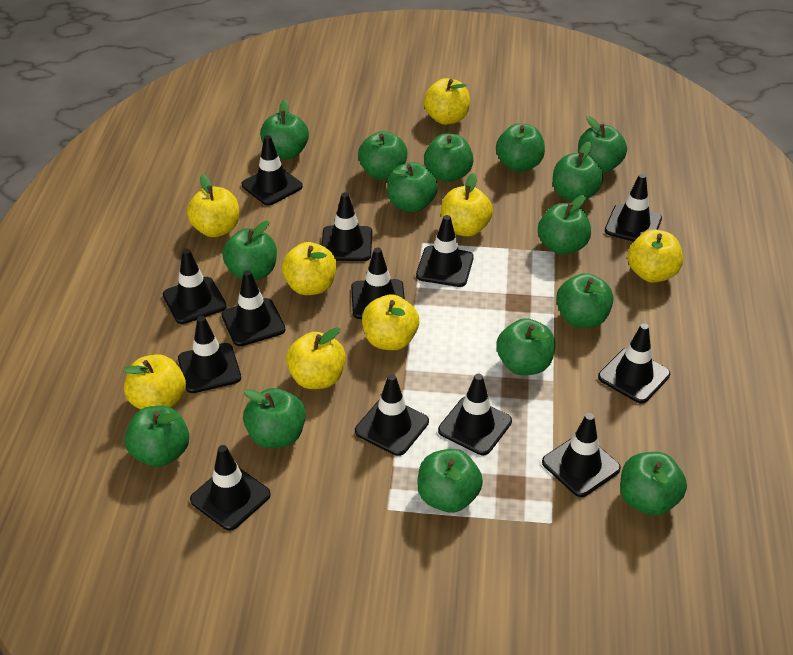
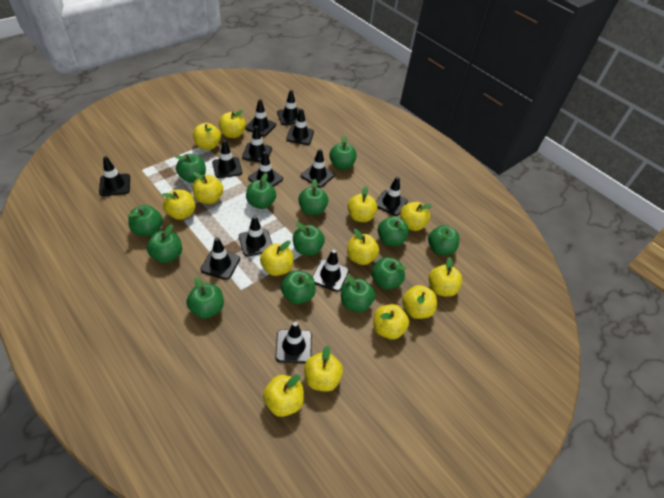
green apple: 15 -> 13
yellow apple: 8 -> 13

